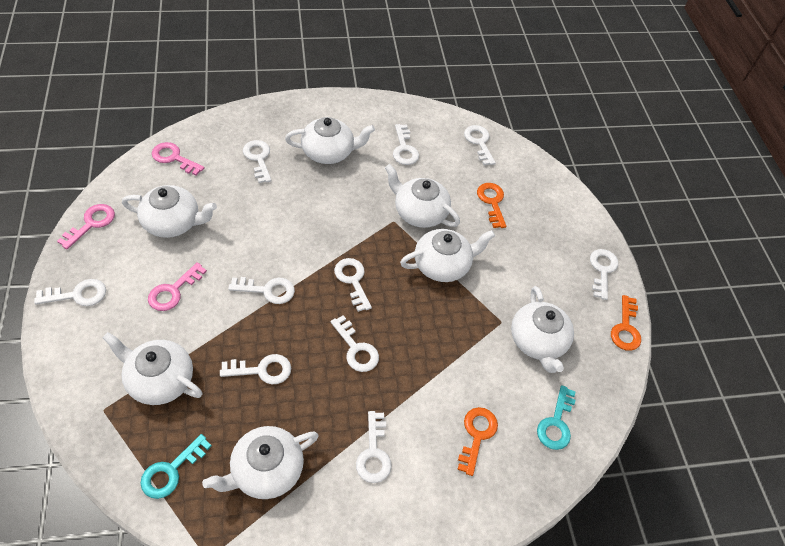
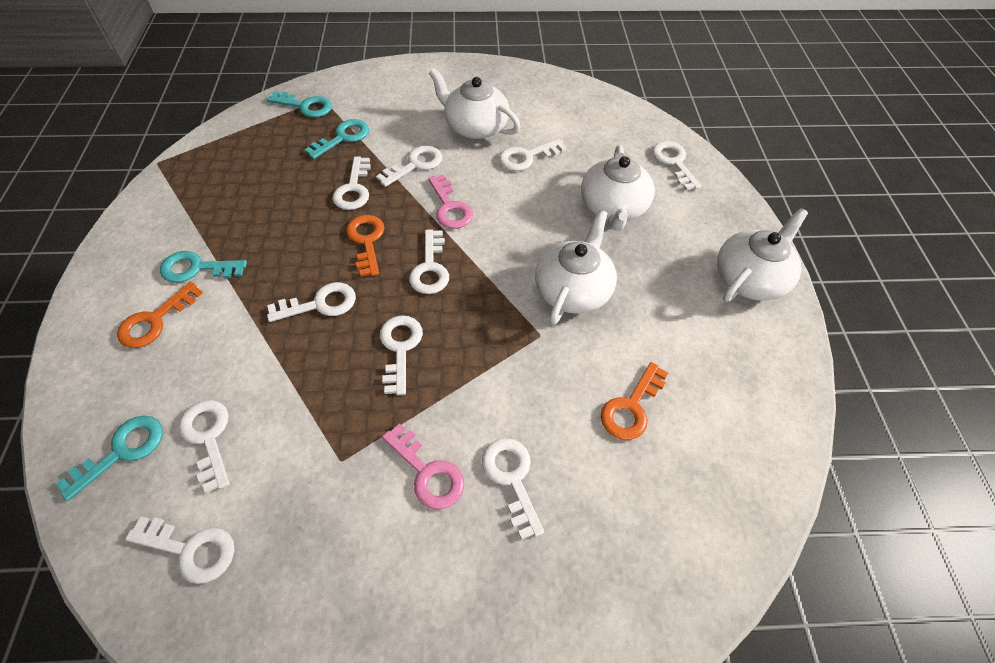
pink key: 3 -> 2
turquoise key: 2 -> 4
white teapot: 7 -> 4

